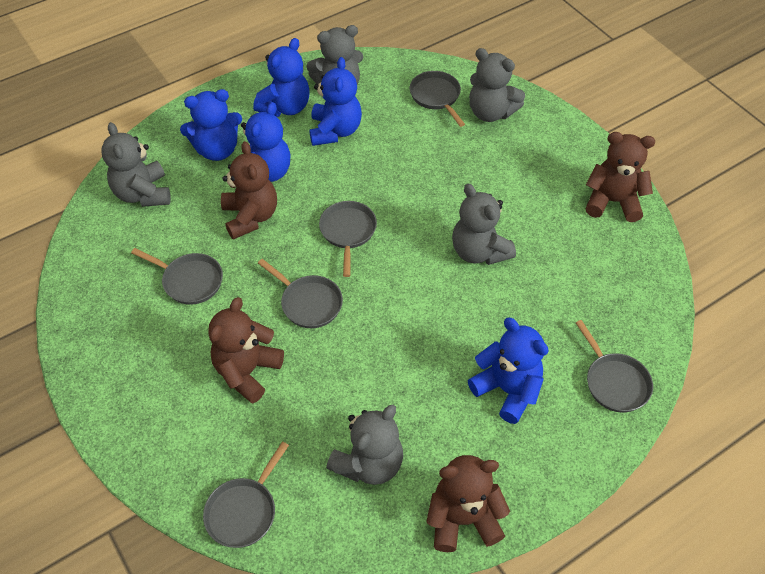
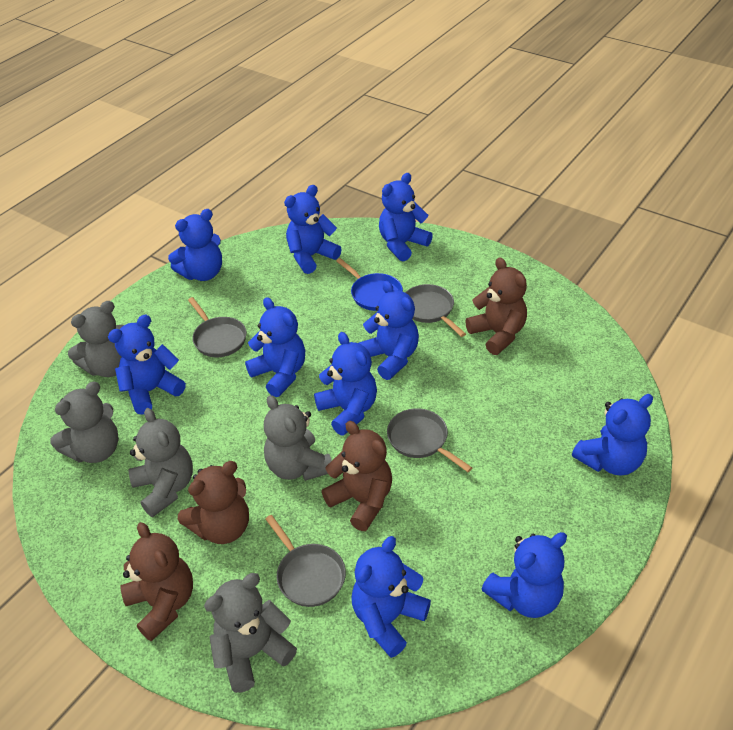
blue pan: 0 -> 1
blue teddy bear: 5 -> 10
grey pan: 6 -> 4

